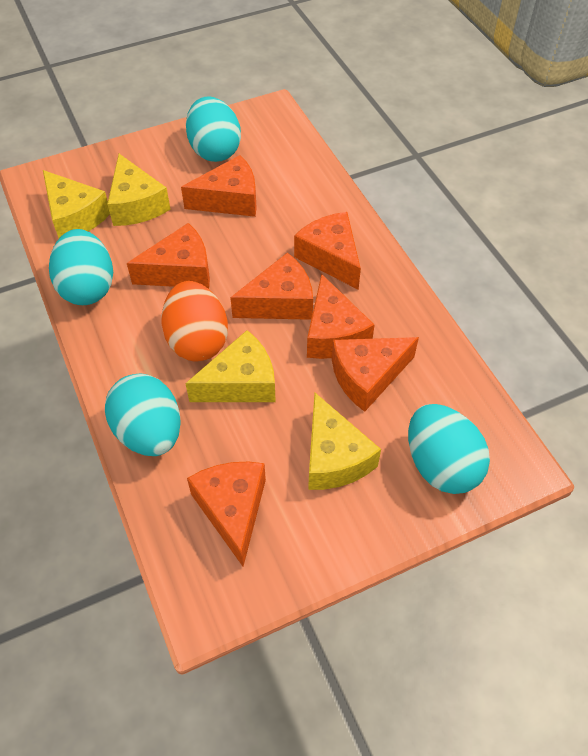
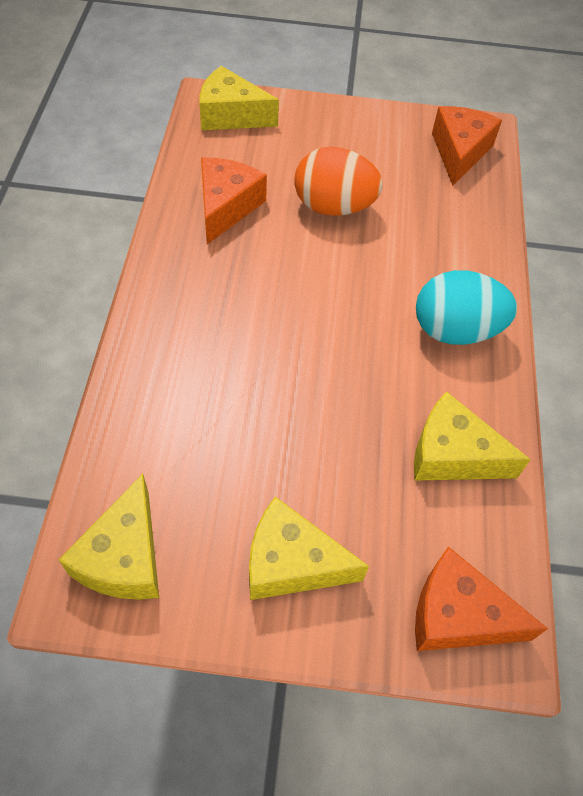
orange cheese: 7 -> 3
turquoise egg: 4 -> 1

